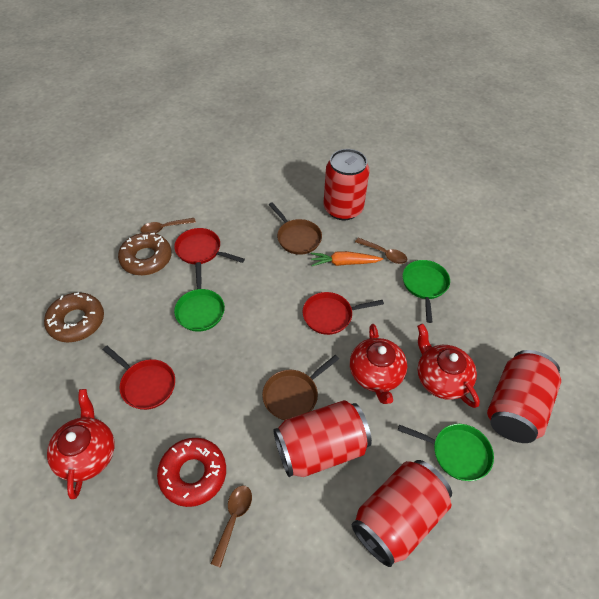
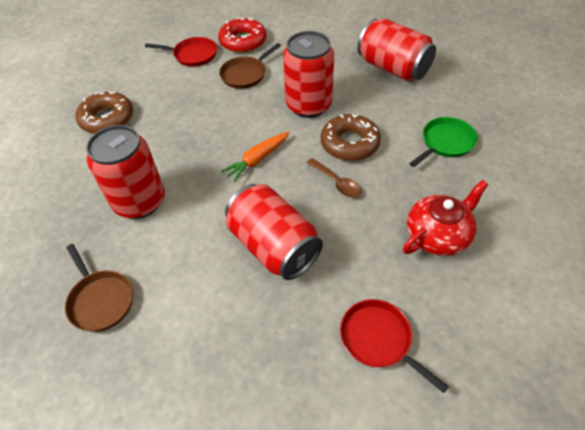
brown spoon: 3 -> 1
green pan: 3 -> 1
red pan: 3 -> 2
red teapot: 3 -> 1

